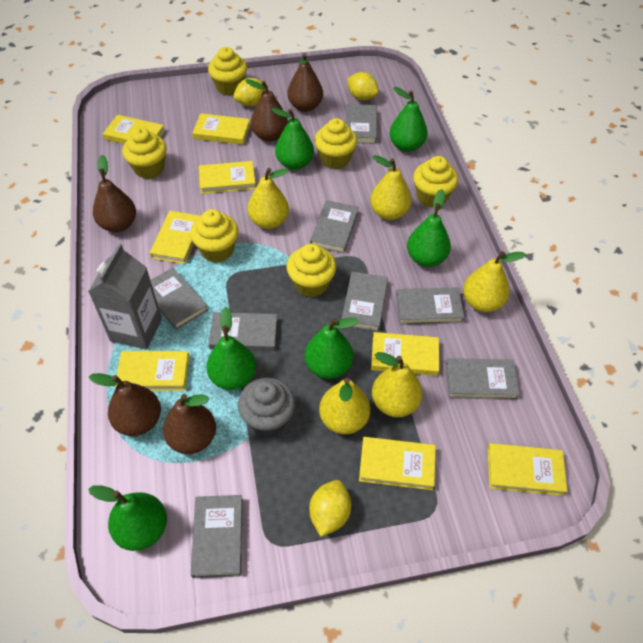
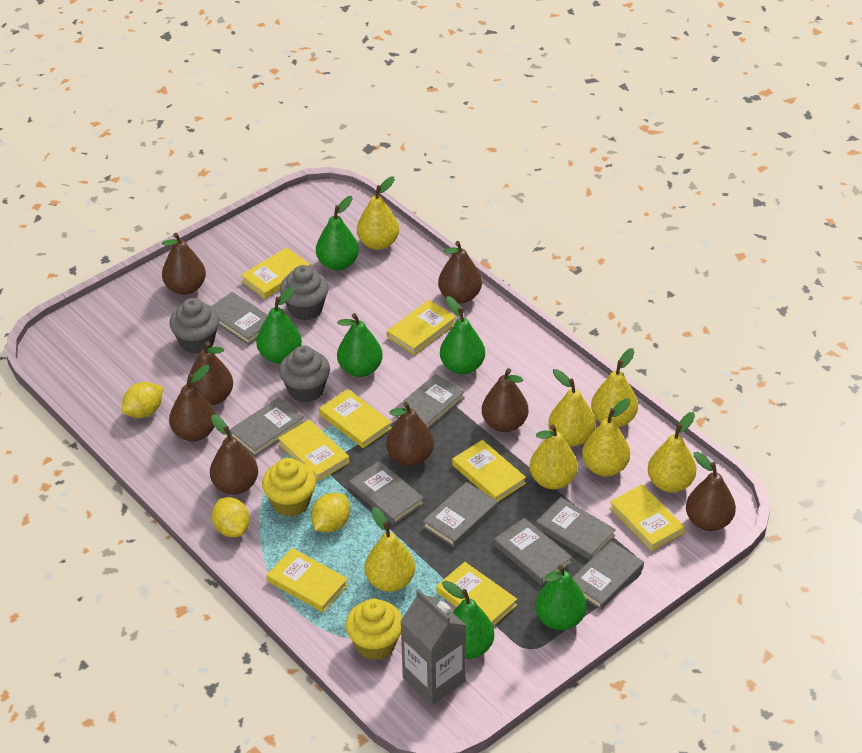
brown pear: 5 -> 8
grey cupcake: 1 -> 3
yellow cupcake: 6 -> 2
yellow pear: 5 -> 7

